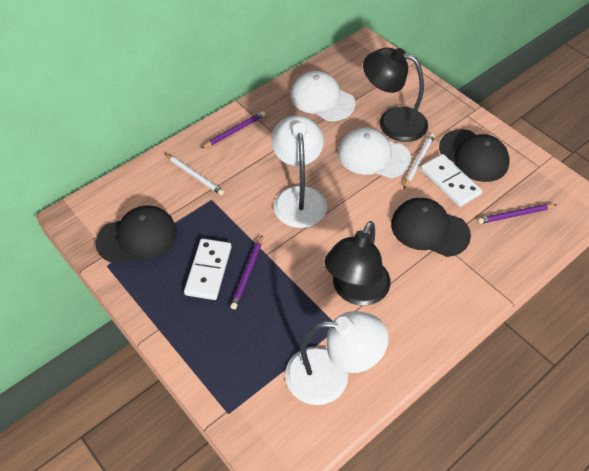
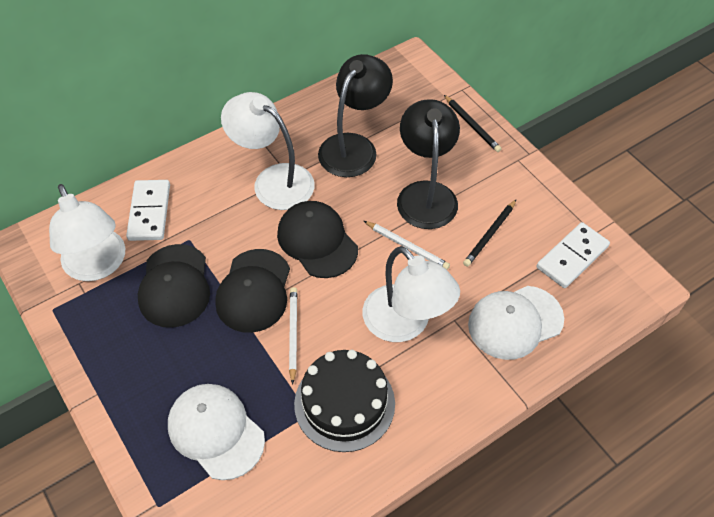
black cake: 0 -> 1
black pencil: 0 -> 2
purple pencil: 3 -> 0
white lamp: 2 -> 3

